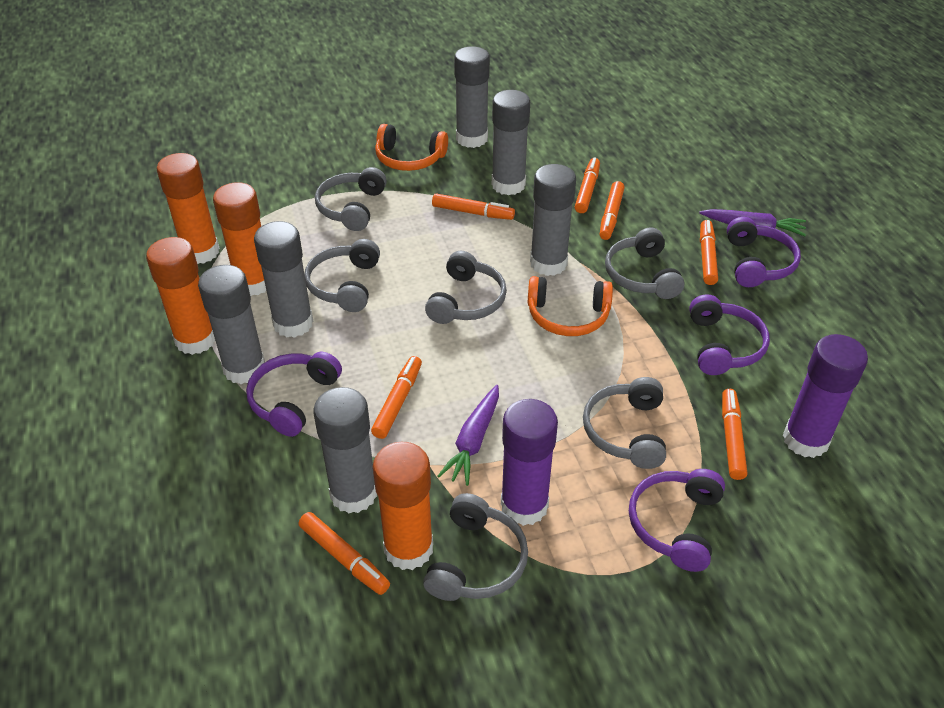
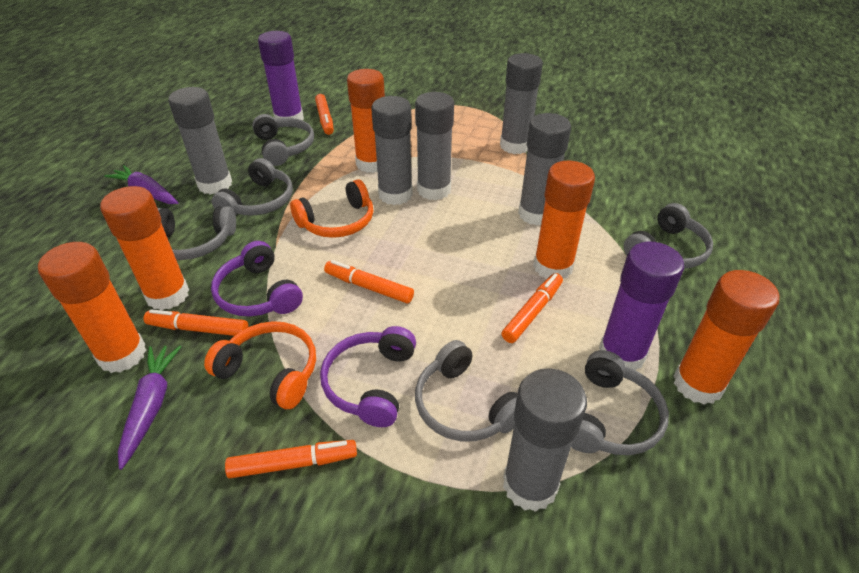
orange glue stick: 4 -> 5
orange marker: 7 -> 5
purple headphones: 4 -> 2

